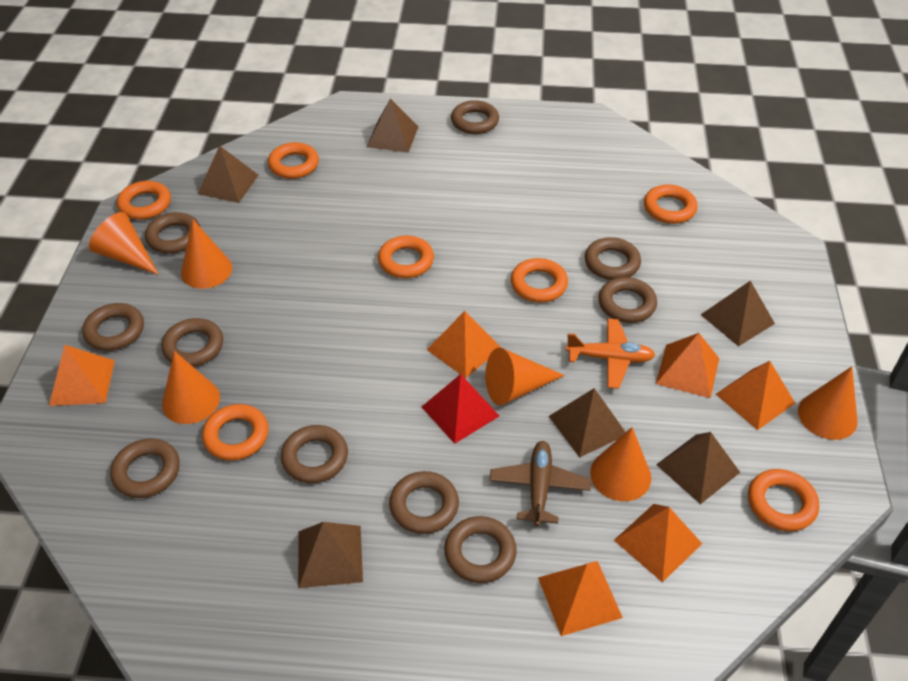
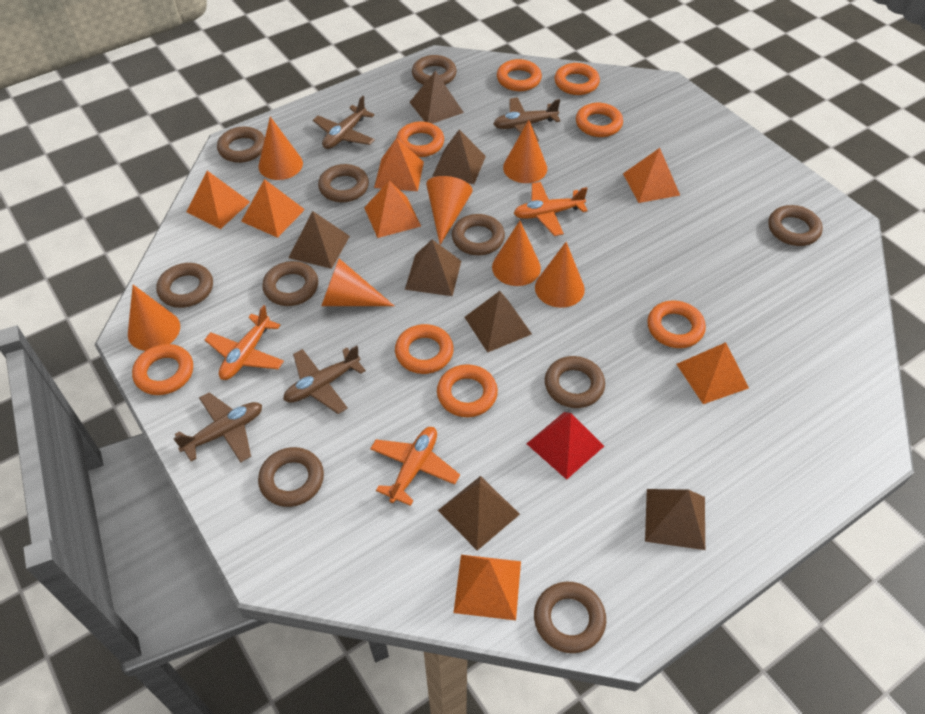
brown plane: 1 -> 4
brown pyramid: 6 -> 7
orange cone: 6 -> 7
orange plane: 1 -> 3
orange pyramid: 6 -> 7
orange ring: 7 -> 8

